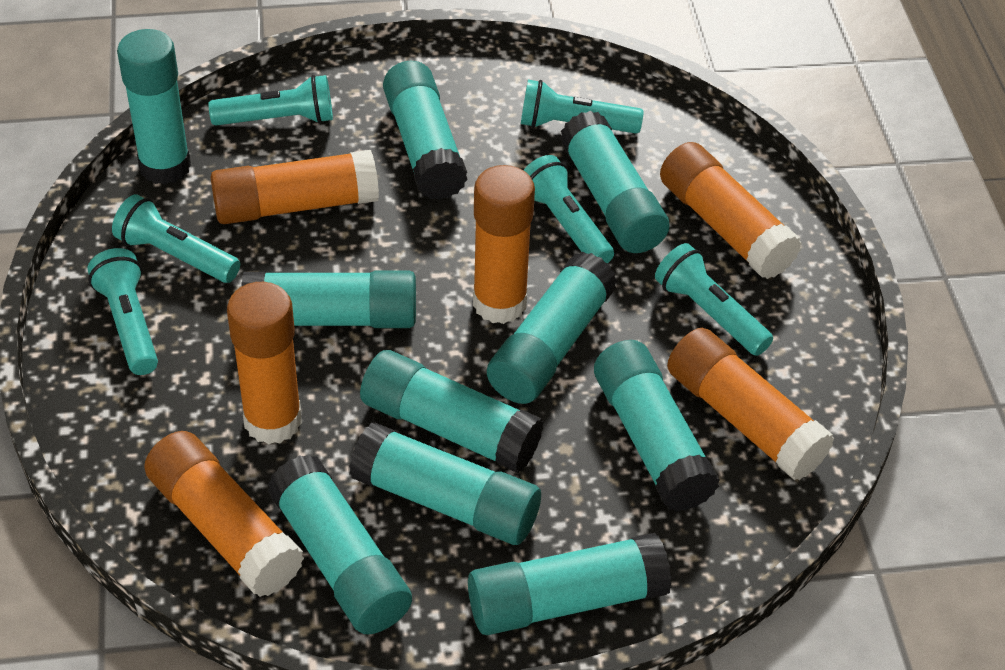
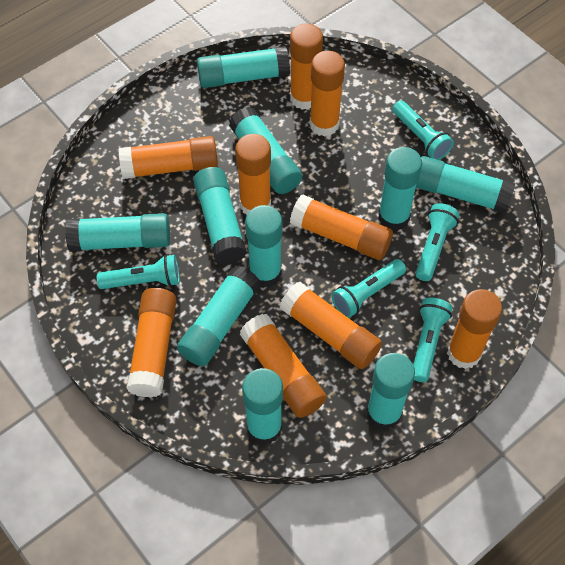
orange glue stick: 6 -> 9
turquoise flashlight: 6 -> 5

